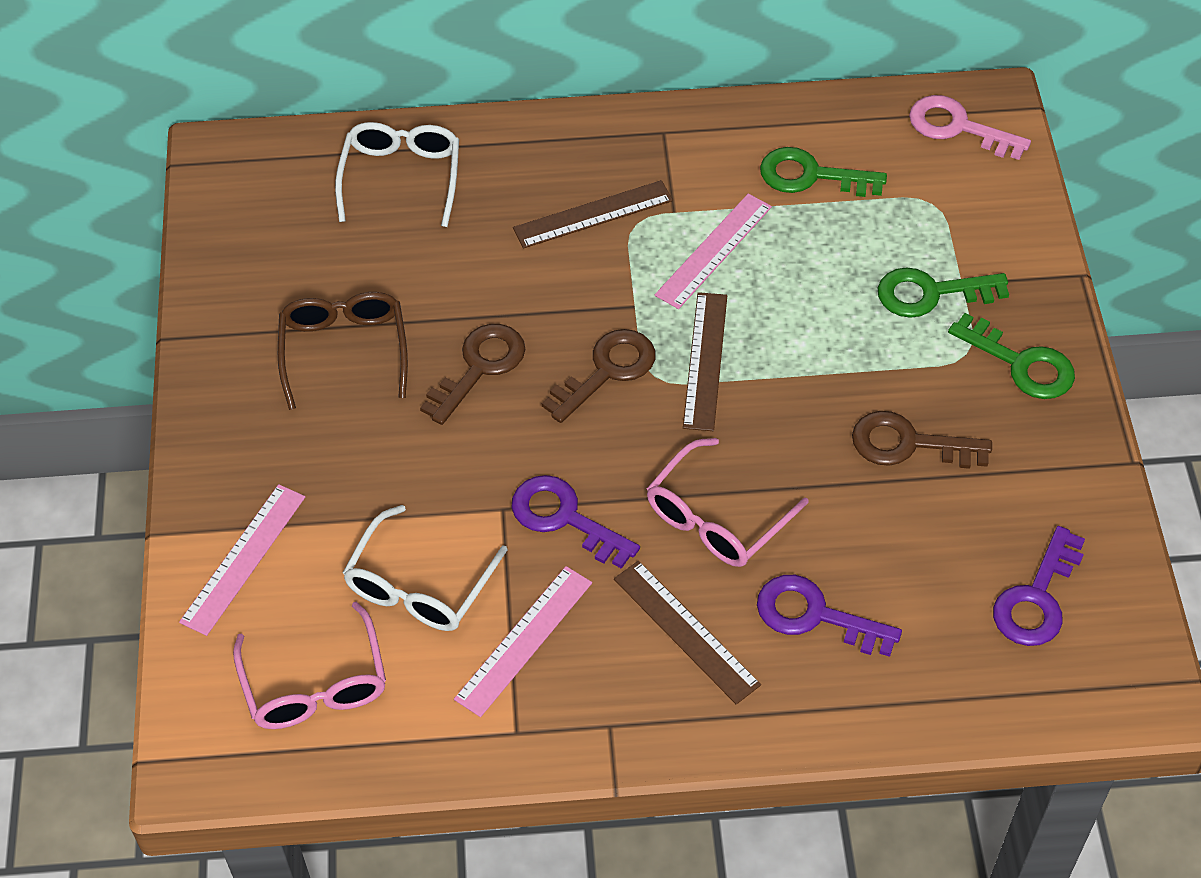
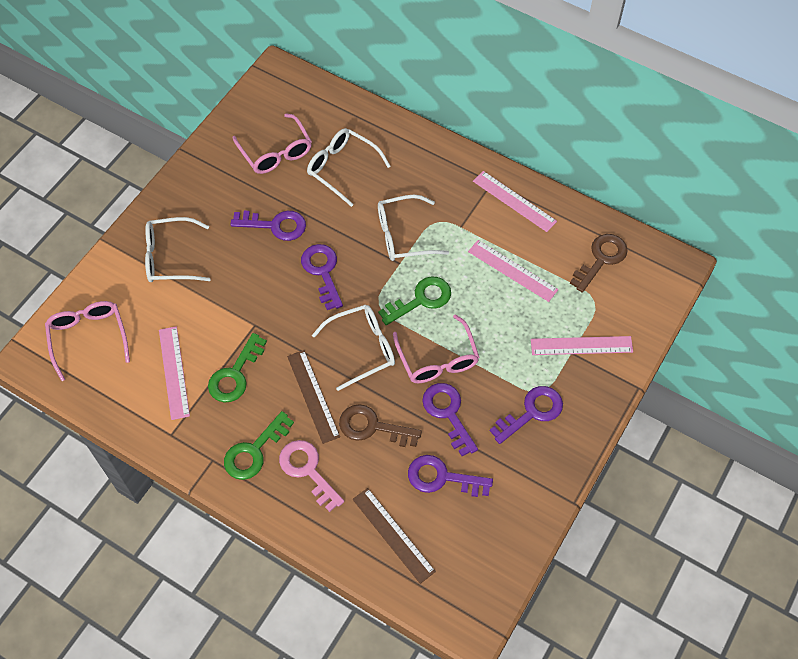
brown glasses: 1 -> 0
brown key: 3 -> 2
brown ruler: 3 -> 2
pink glasses: 2 -> 3
pink ruler: 3 -> 4
purple key: 3 -> 5
white glasses: 2 -> 4

